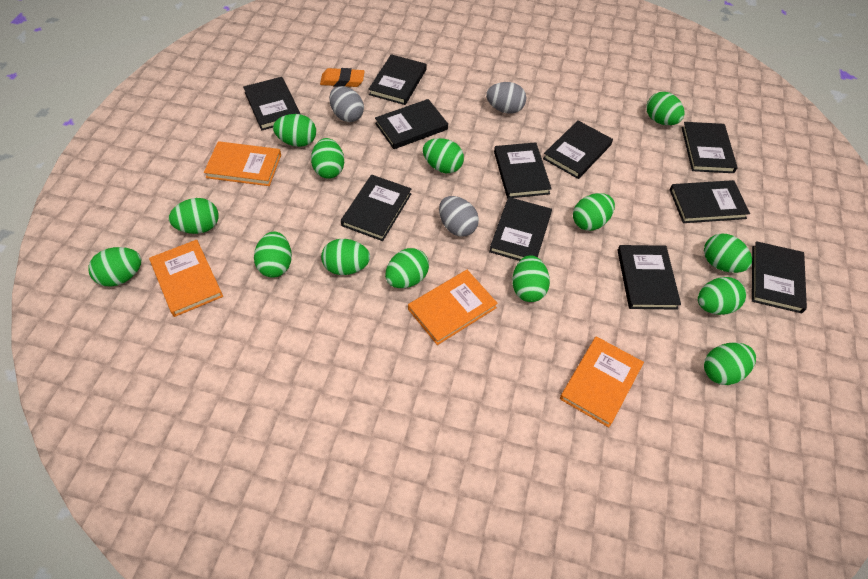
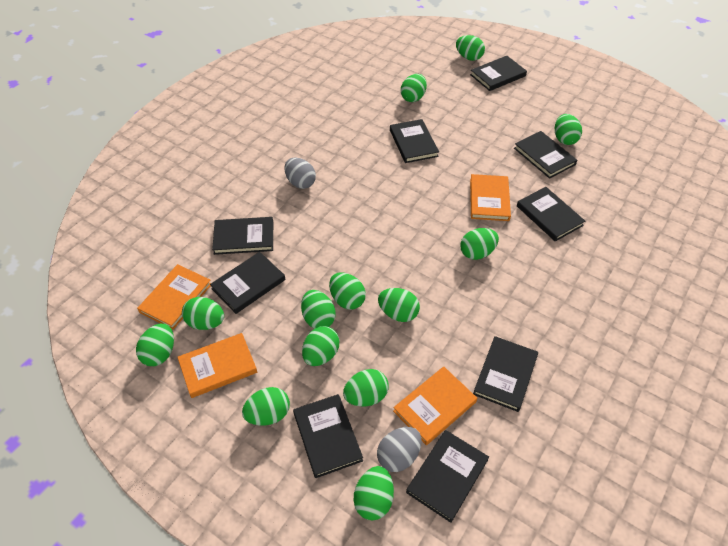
black book: 11 -> 9
green egg: 14 -> 13
grey egg: 3 -> 2
orange eraser: 1 -> 0

